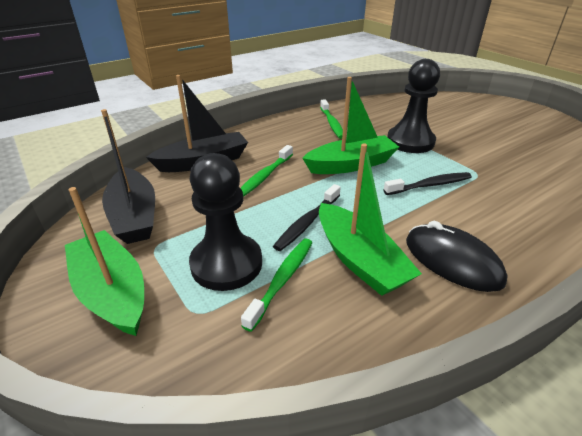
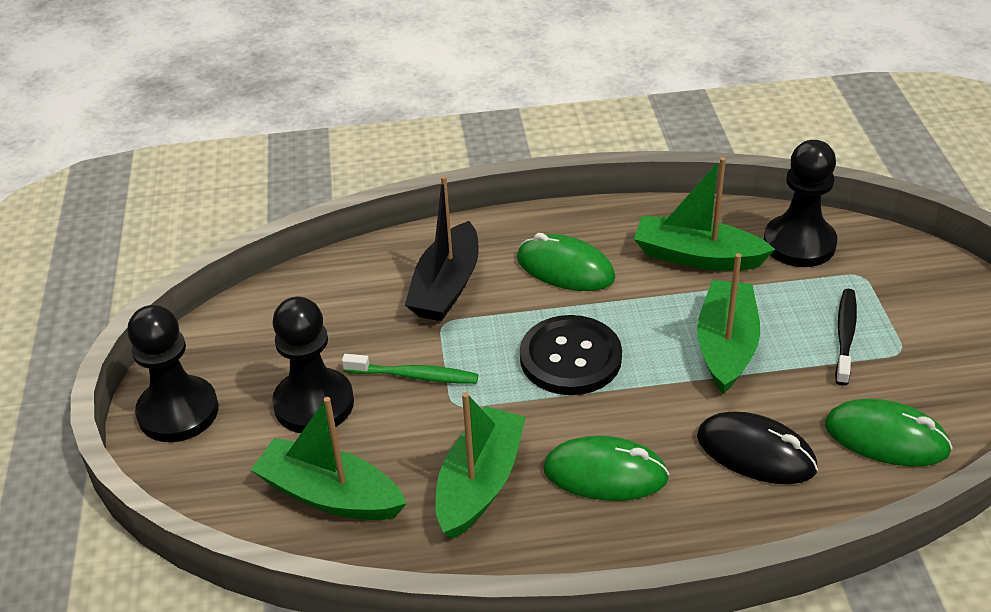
black boat: 2 -> 1
black button: 0 -> 1
black pawn: 2 -> 3
black toothbrush: 2 -> 1
green boat: 3 -> 4
green mouse: 0 -> 3
green toothbrush: 3 -> 1

